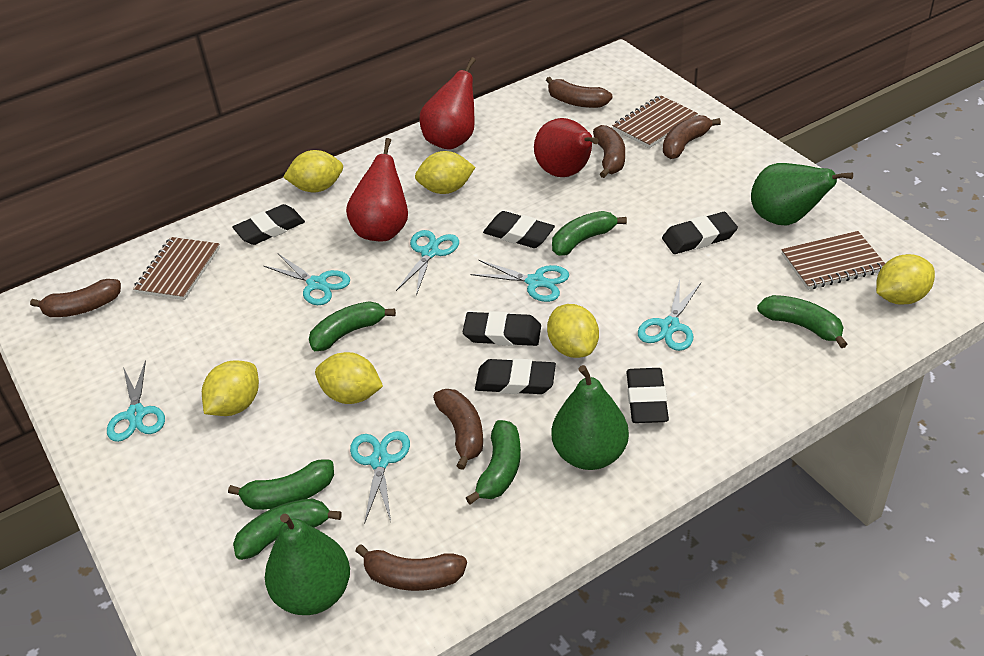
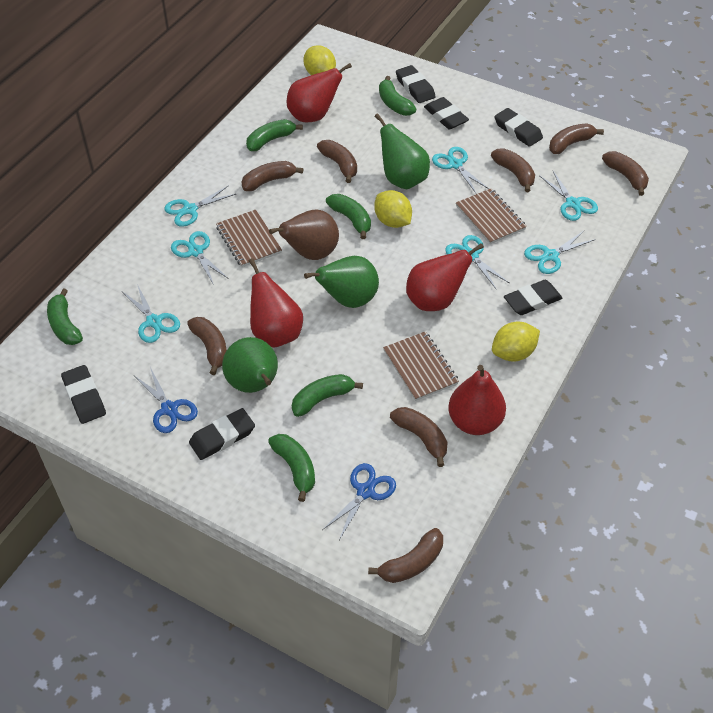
blue scissors: 0 -> 2
brown banana: 6 -> 8
brown pear: 0 -> 1
red pear: 3 -> 4
turquoise scissors: 6 -> 7
yellow lemon: 6 -> 3

